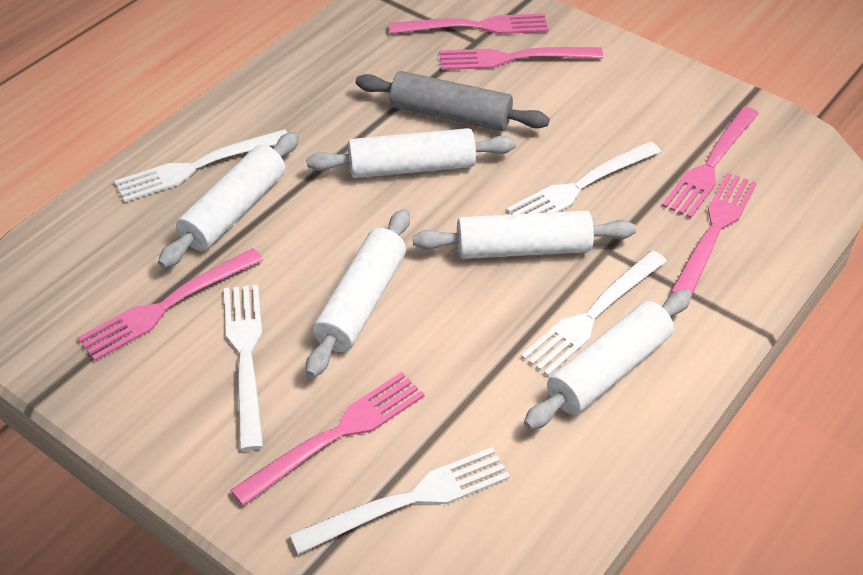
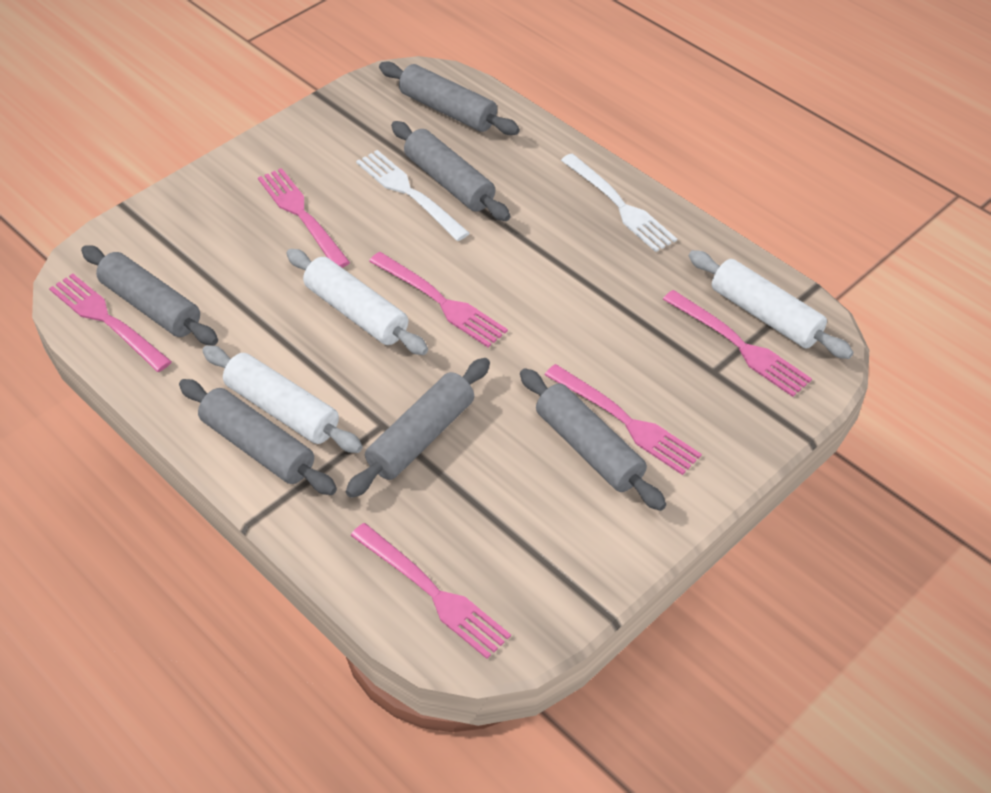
grey rolling pin: 1 -> 6
white fork: 5 -> 2
white rolling pin: 5 -> 3

